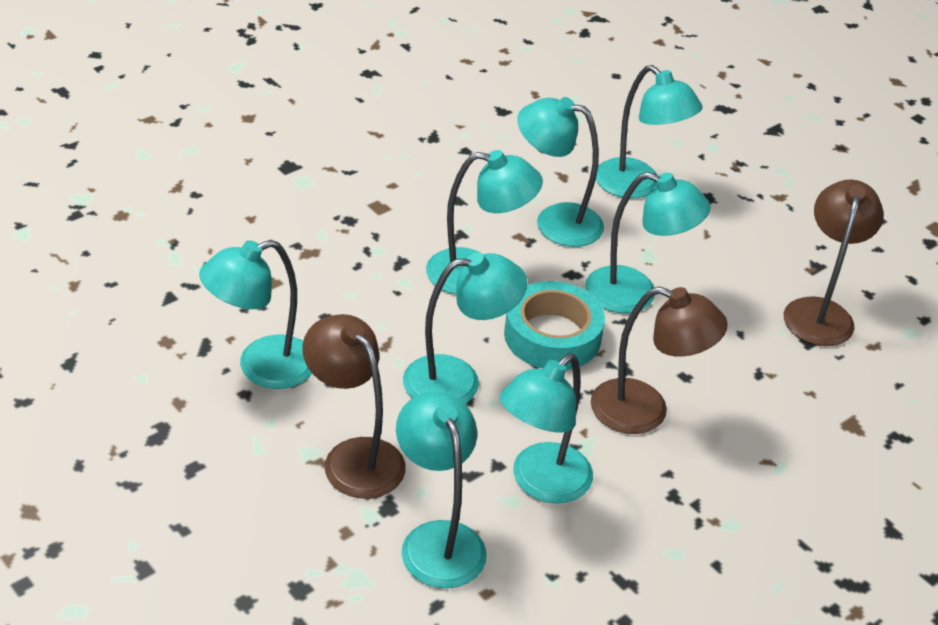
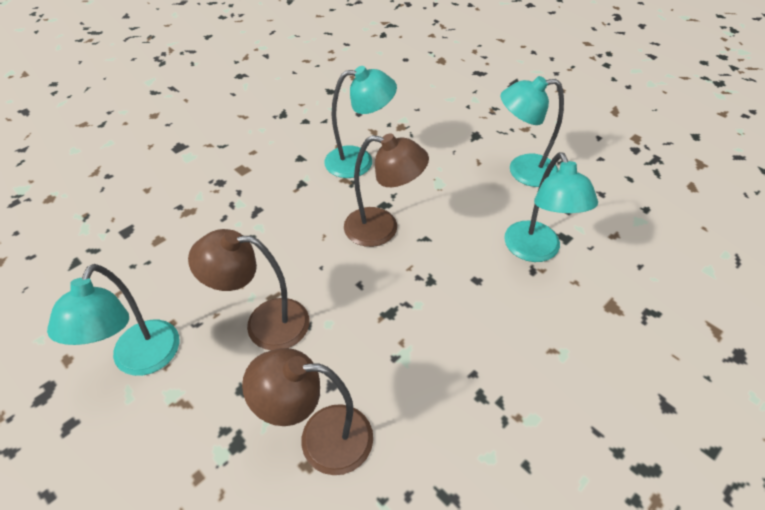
turquoise lamp: 8 -> 4
turquoise tape: 1 -> 0

